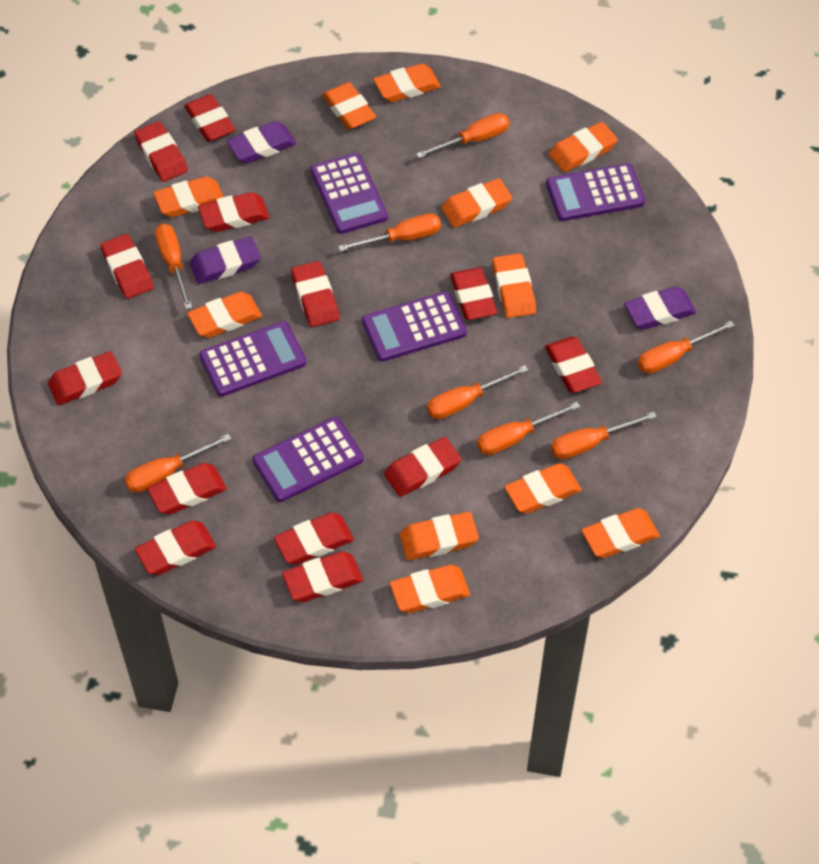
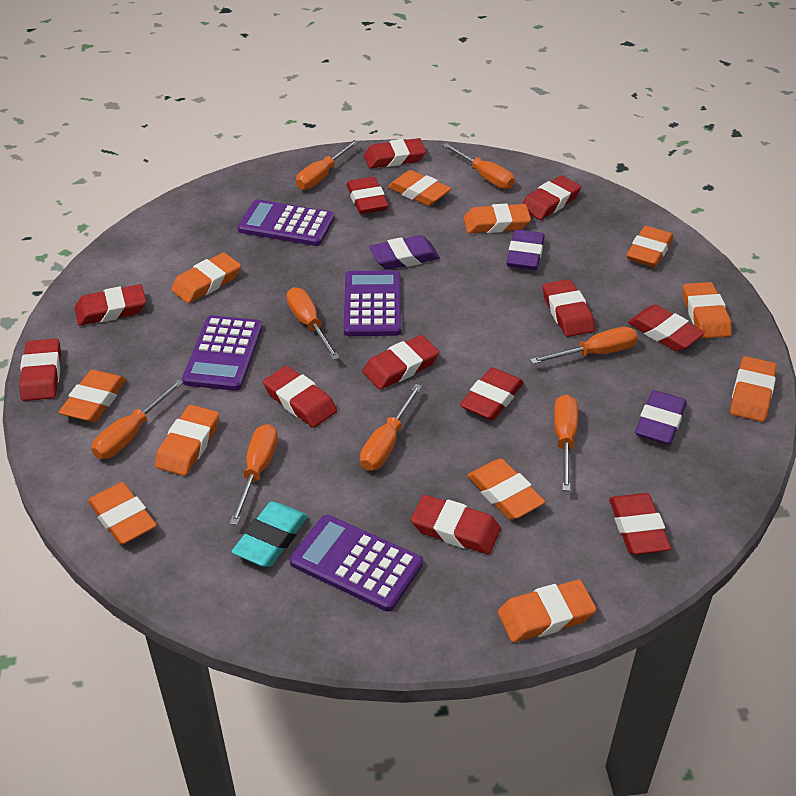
purple calculator: 5 -> 4
red eraser: 13 -> 12
turquoise eraser: 0 -> 1

